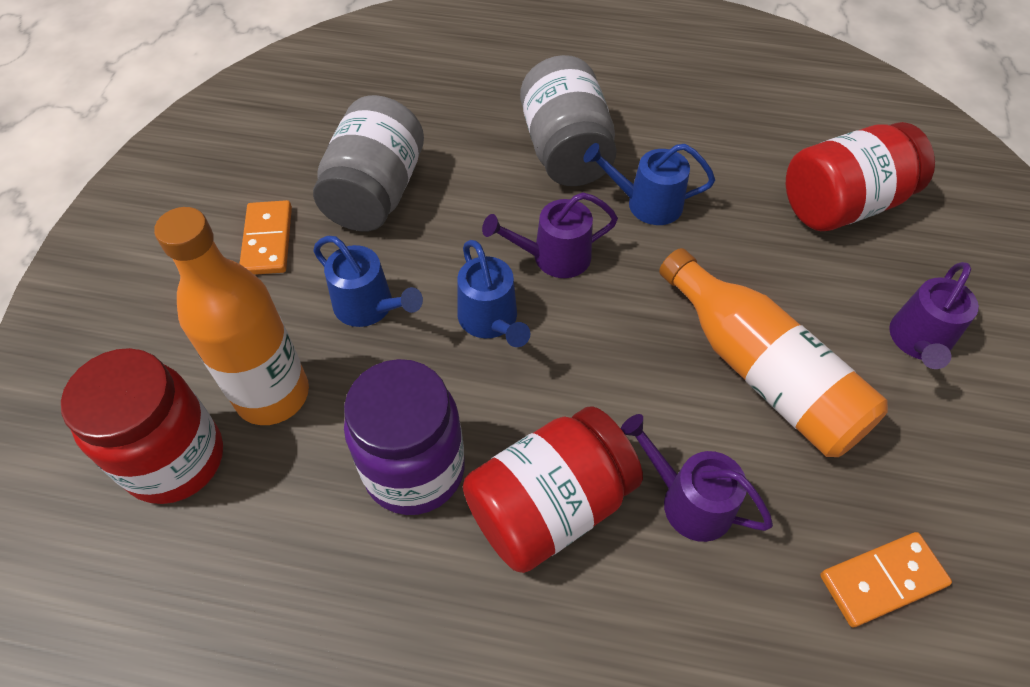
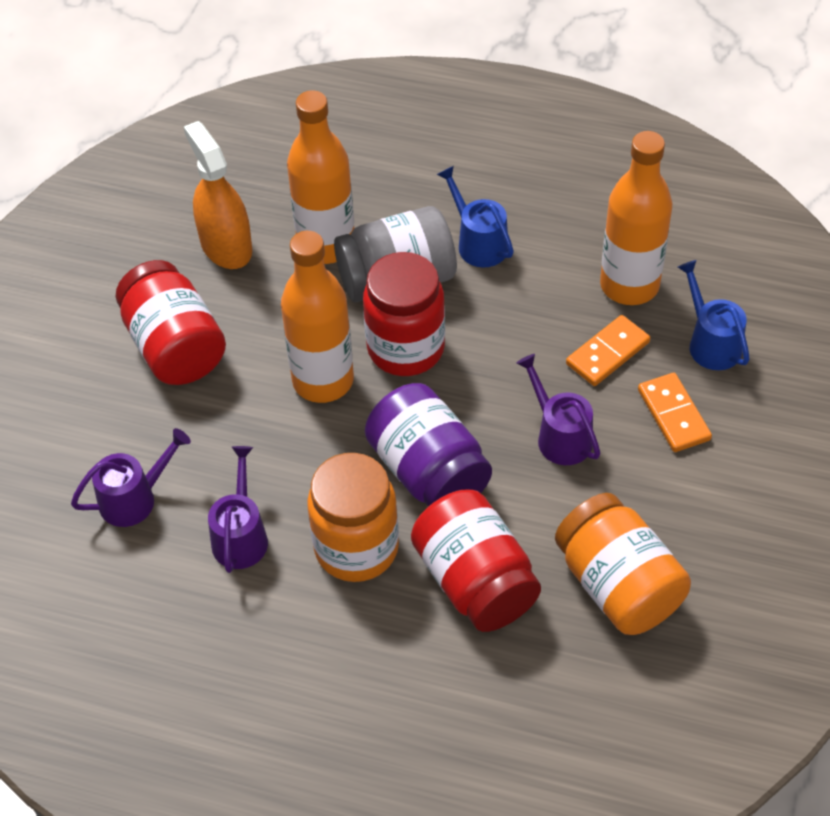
blue watering can: 3 -> 2
grey jar: 2 -> 1
orange bottle: 2 -> 3
orange jar: 0 -> 2
orange spray bottle: 0 -> 1

